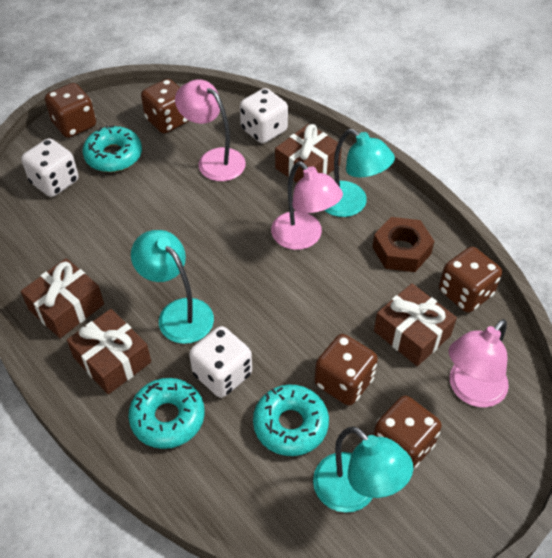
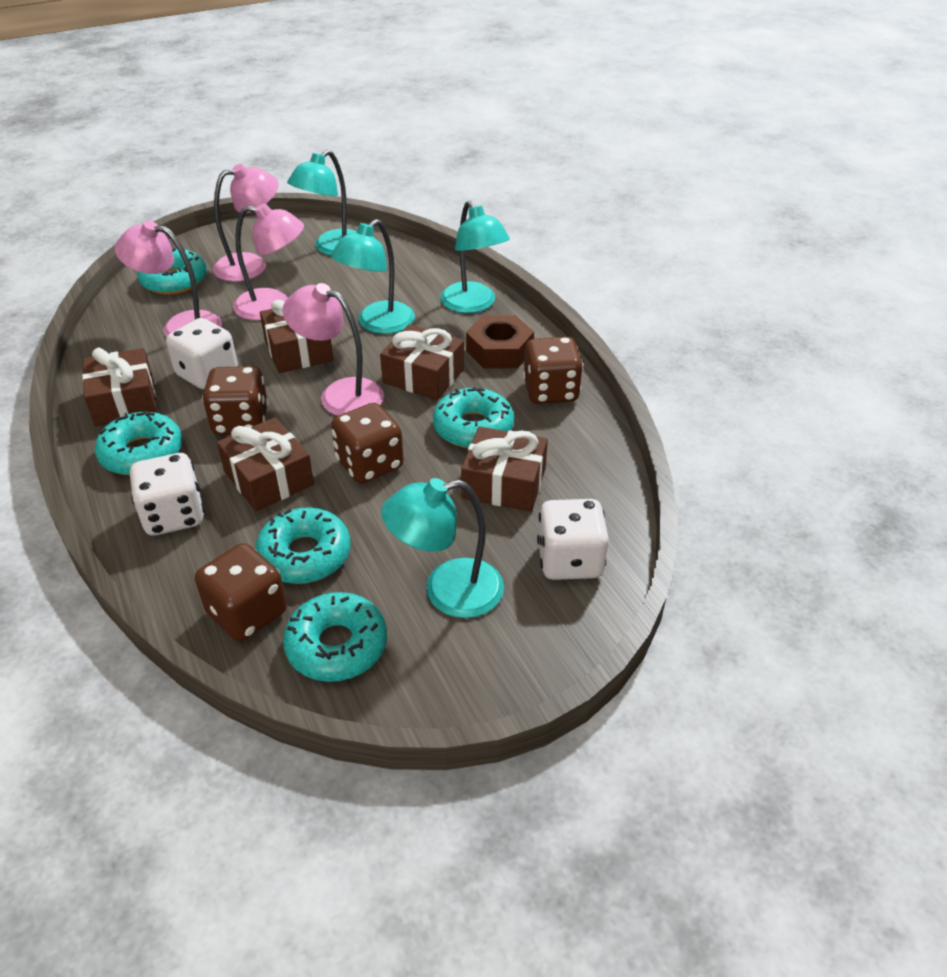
brown dice: 5 -> 4
brown gift: 4 -> 5
pink lamp: 3 -> 4
turquoise donut: 3 -> 5
turquoise lamp: 3 -> 4

